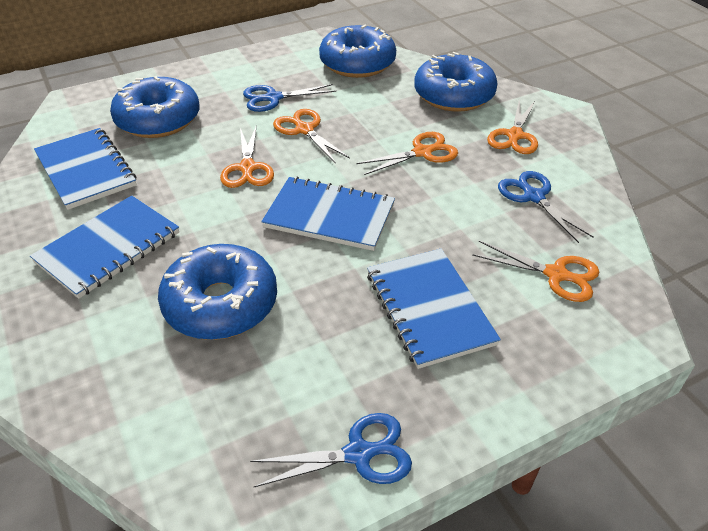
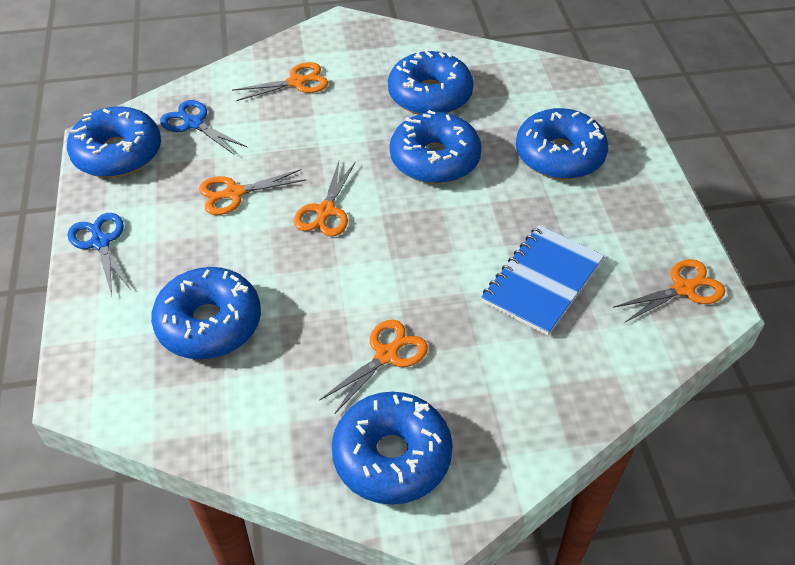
blue donut: 4 -> 6
blue notebook: 4 -> 1
blue scissors: 3 -> 2

